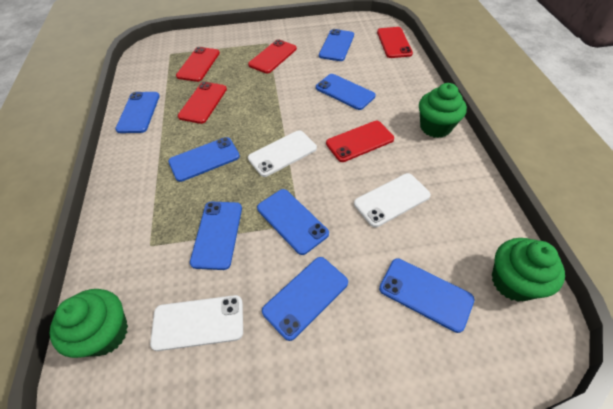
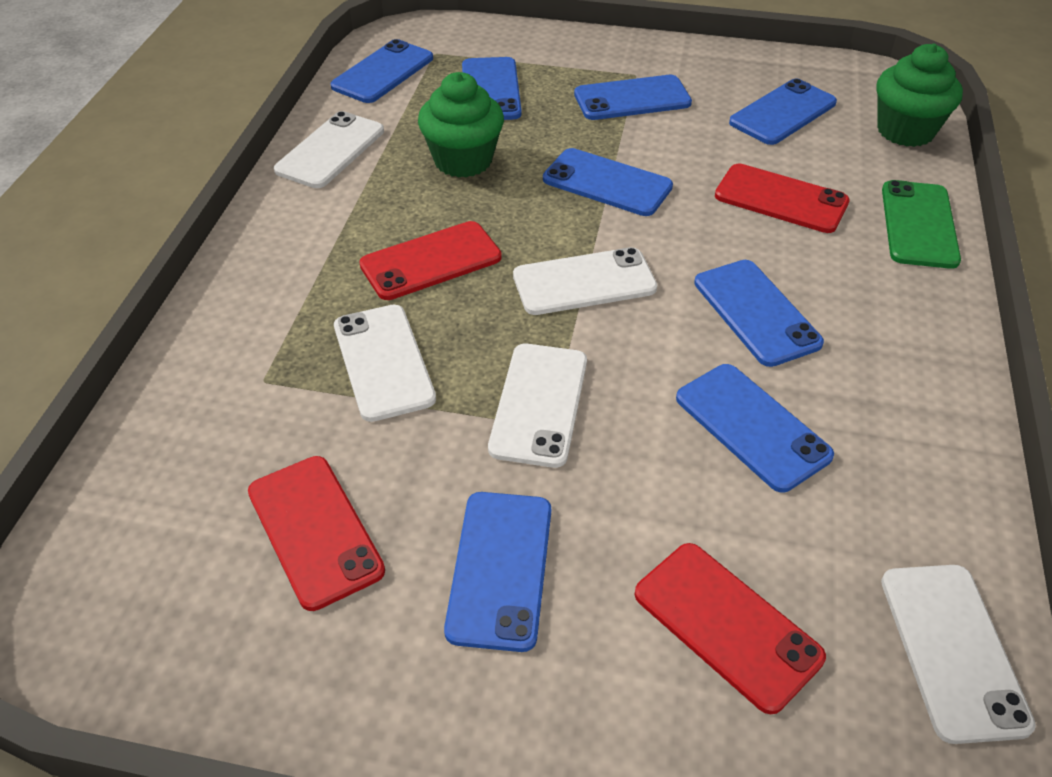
green cupcake: 3 -> 2
green phone: 0 -> 1
red phone: 5 -> 4
white phone: 3 -> 5

